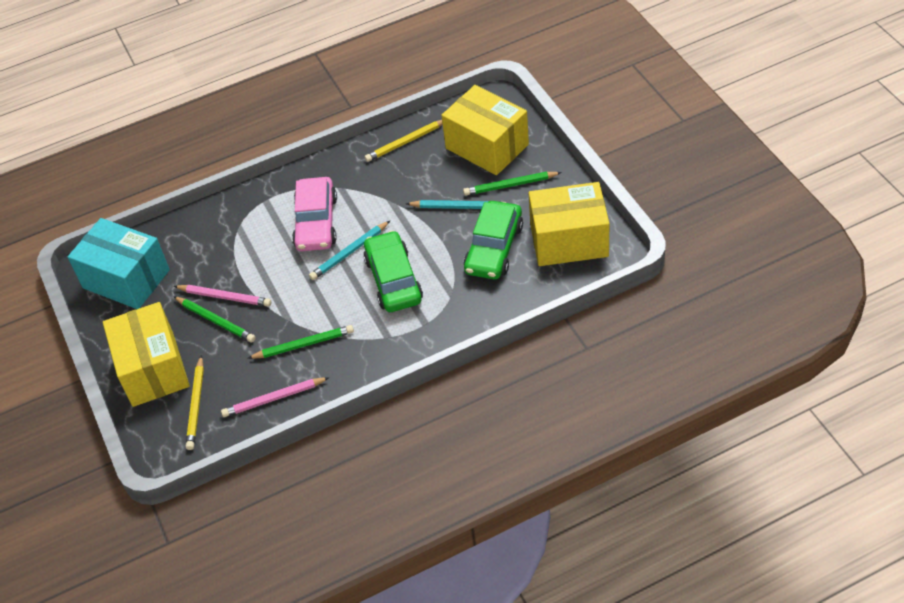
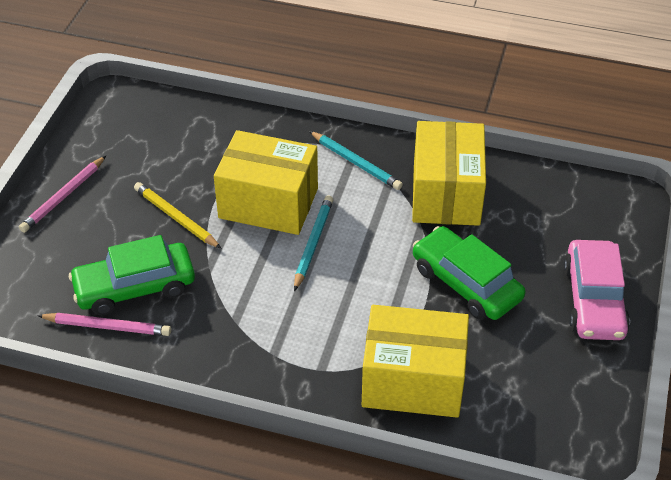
green pencil: 3 -> 0
turquoise box: 1 -> 0
yellow pencil: 2 -> 1

